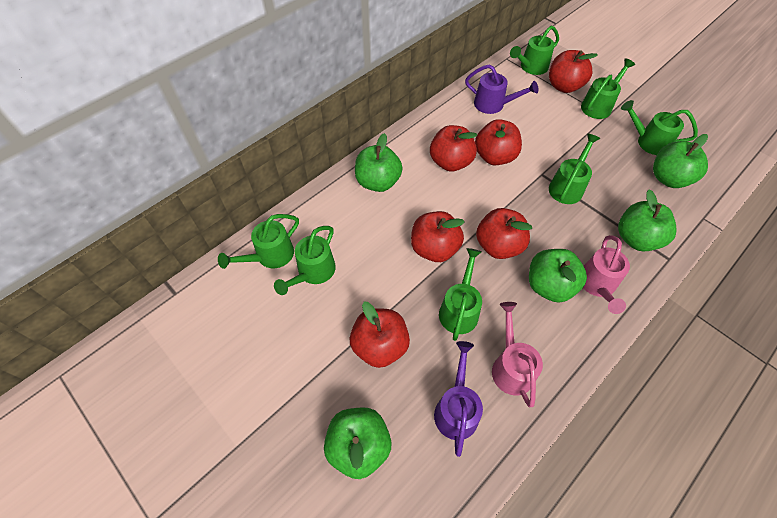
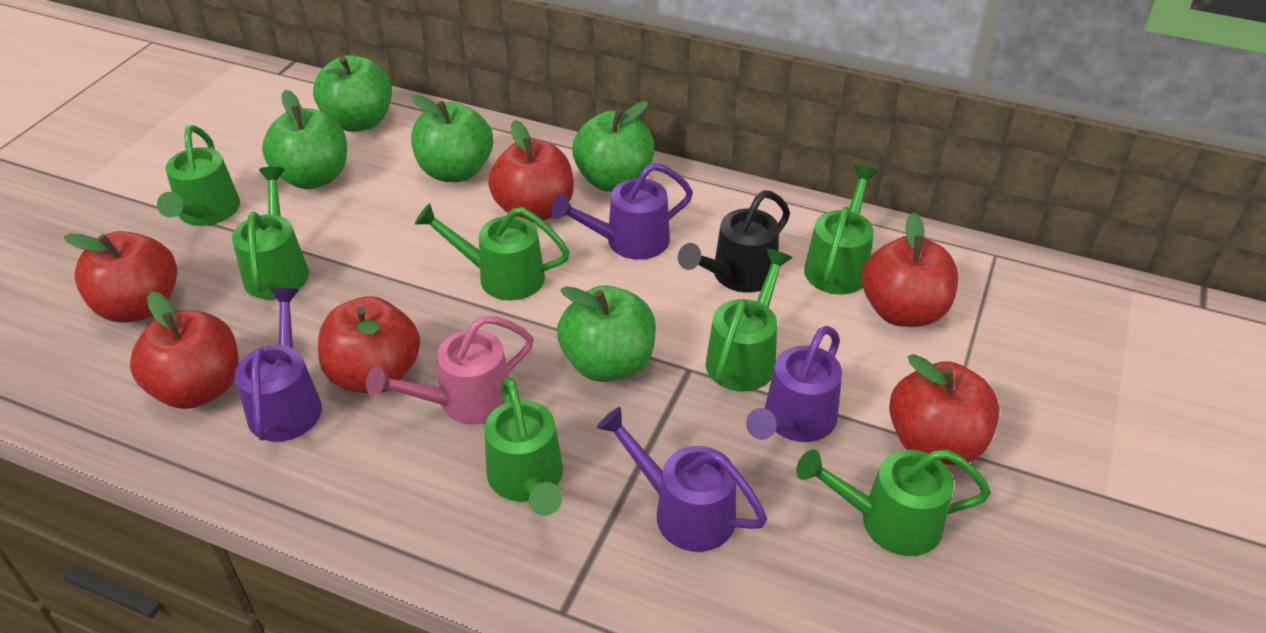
black watering can: 0 -> 1
pink watering can: 2 -> 1
purple watering can: 2 -> 4

